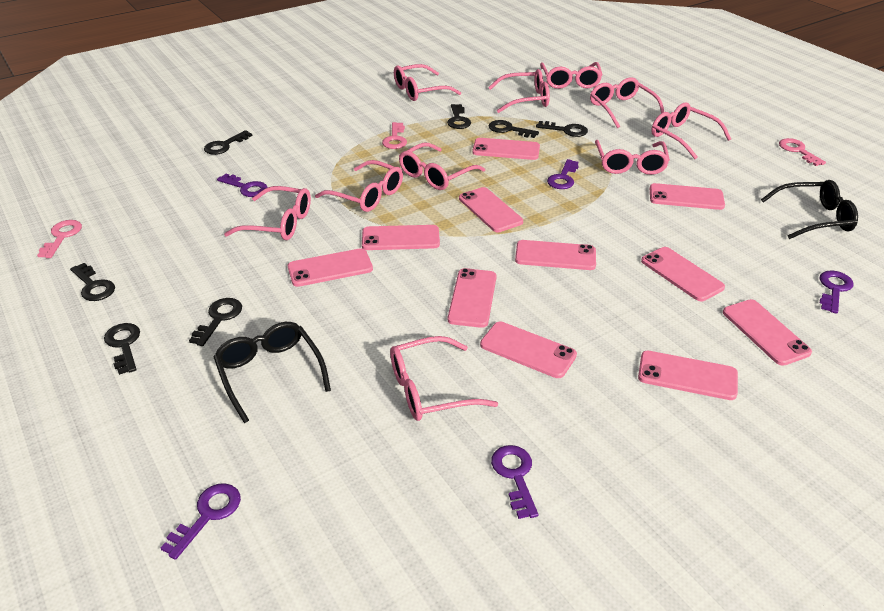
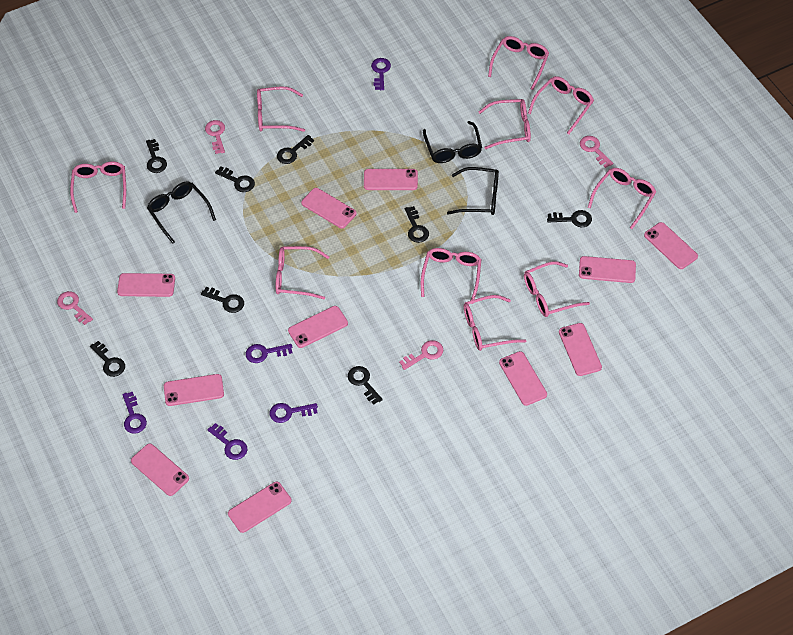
black glasses: 2 -> 3
black key: 7 -> 8
pink key: 3 -> 4

